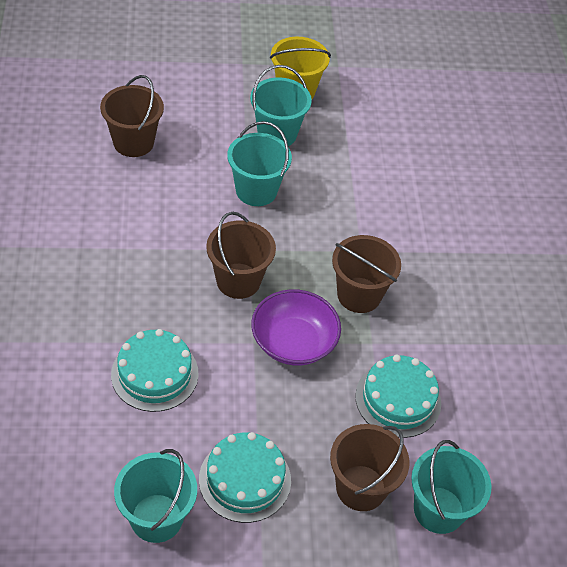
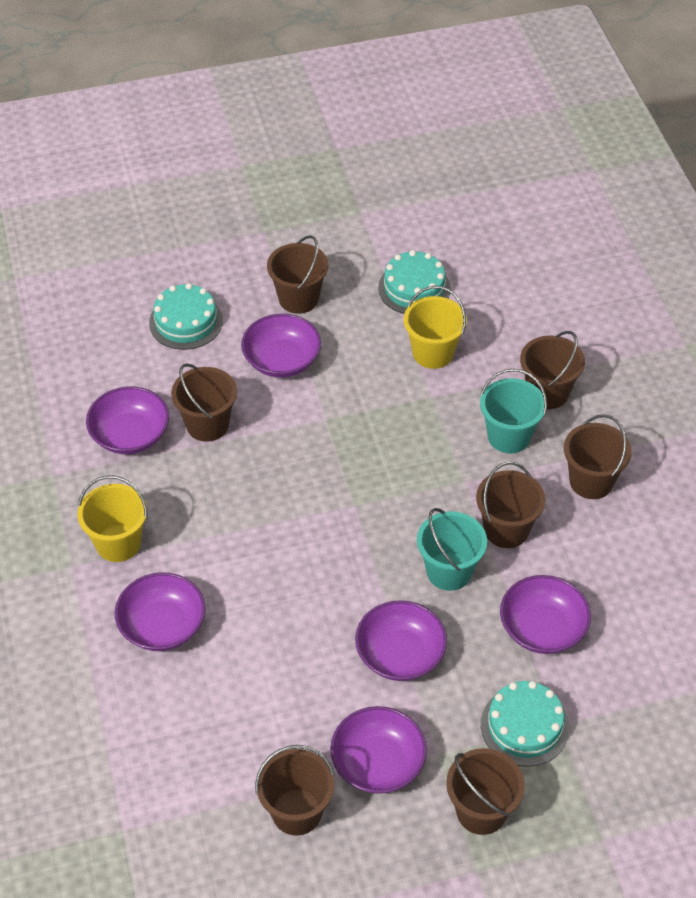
brown bucket: 4 -> 7
purple bowl: 1 -> 6
turquoise bucket: 4 -> 2
yellow bucket: 1 -> 2

